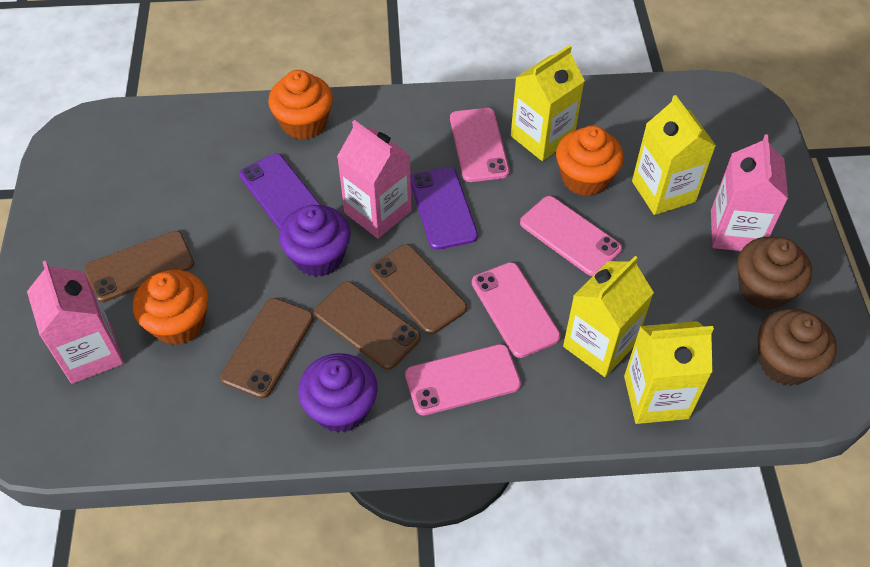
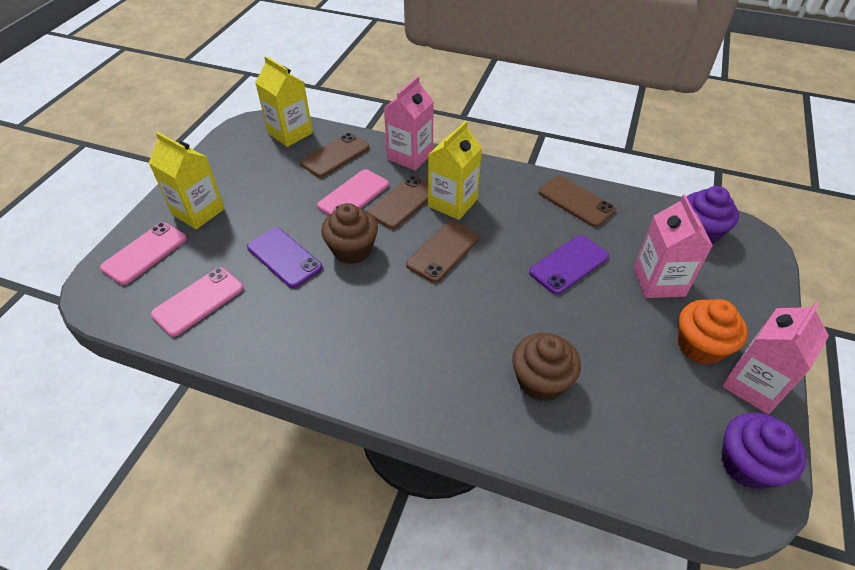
orange cupcake: 3 -> 1
pink phone: 4 -> 3
yellow carton: 4 -> 3

